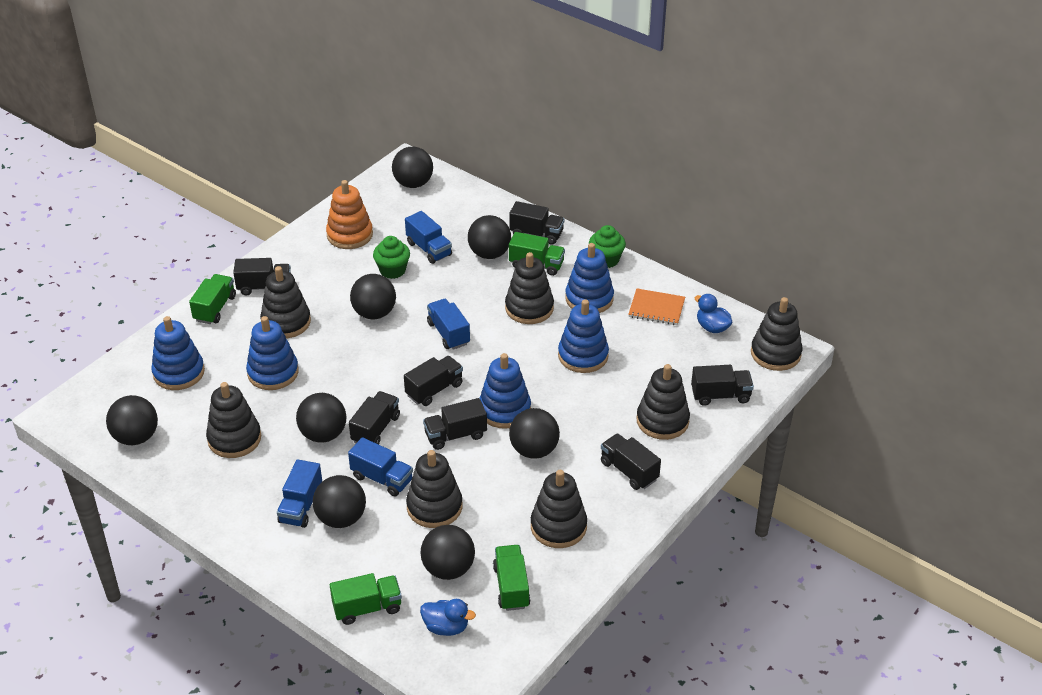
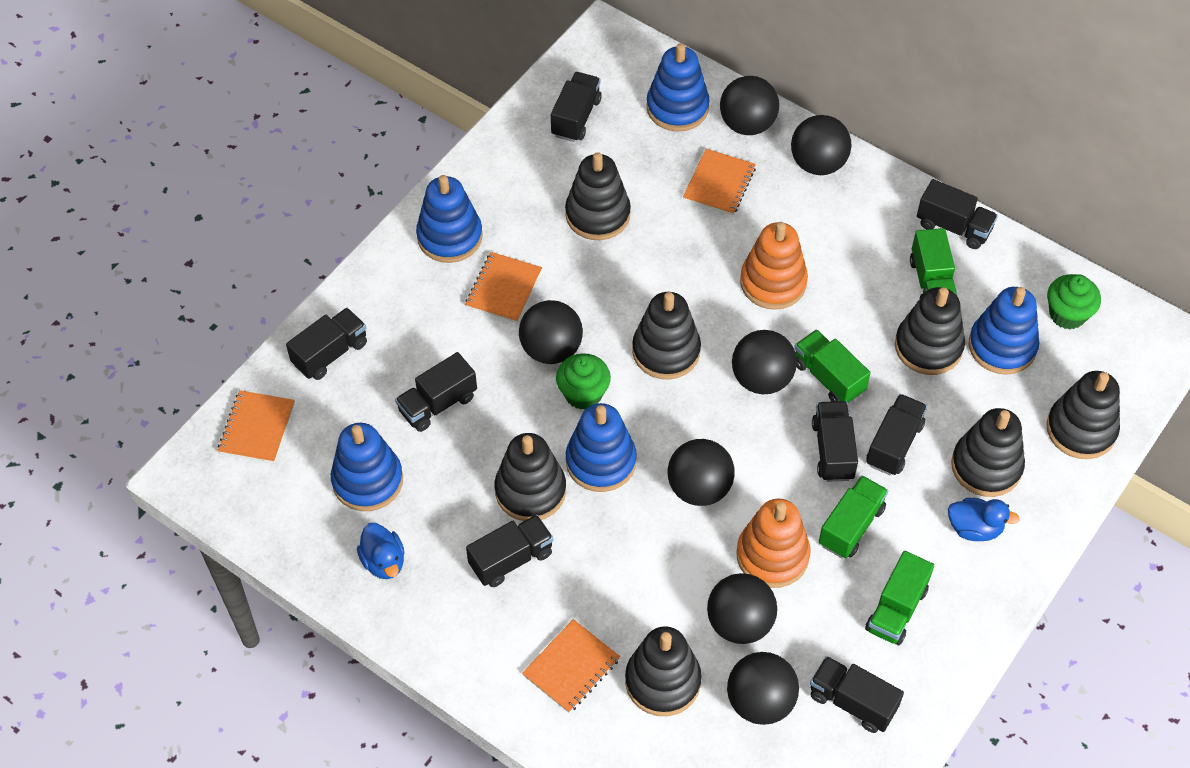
black ball: 8 -> 7
black truck: 7 -> 8
blue truck: 4 -> 0
orange notebook: 1 -> 4
orange stacking toy: 1 -> 2

